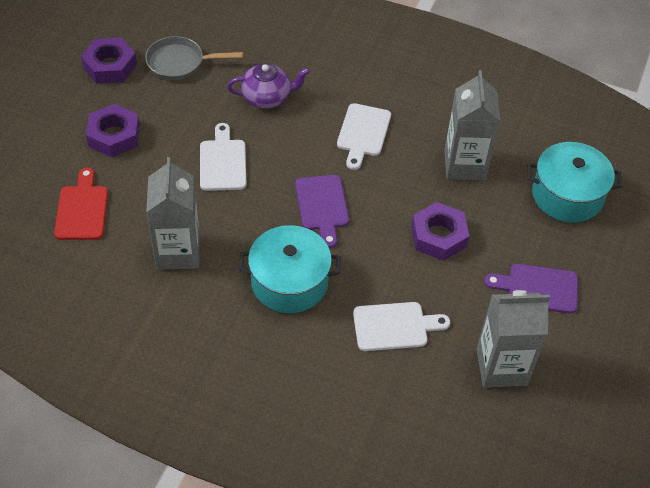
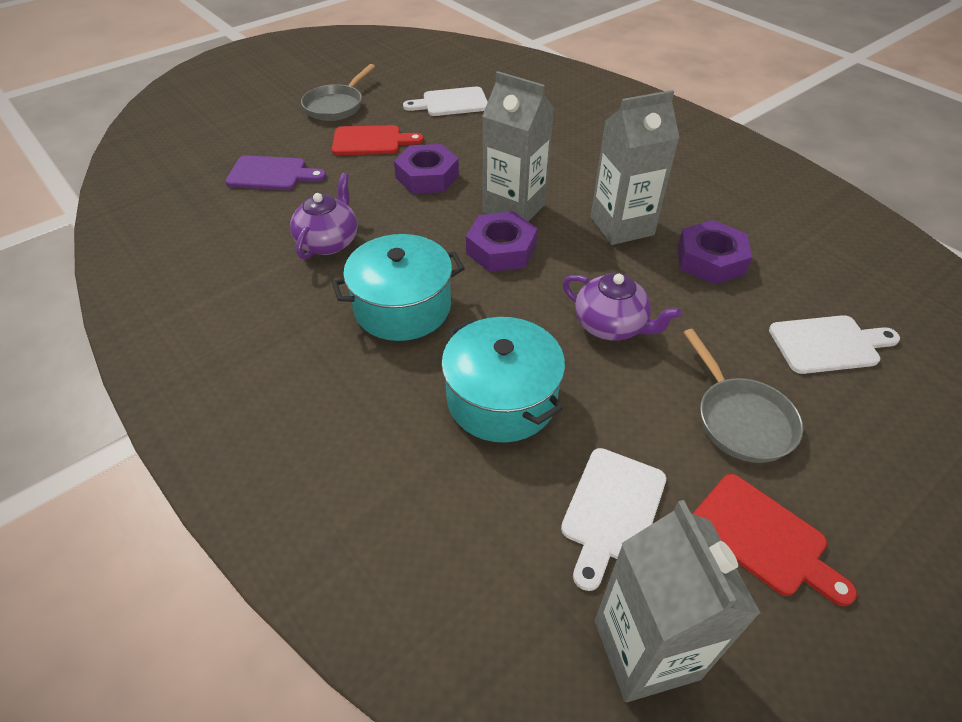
grey pan: 1 -> 2
purple cutting board: 2 -> 1
purple teapot: 1 -> 2
red cutting board: 1 -> 2

